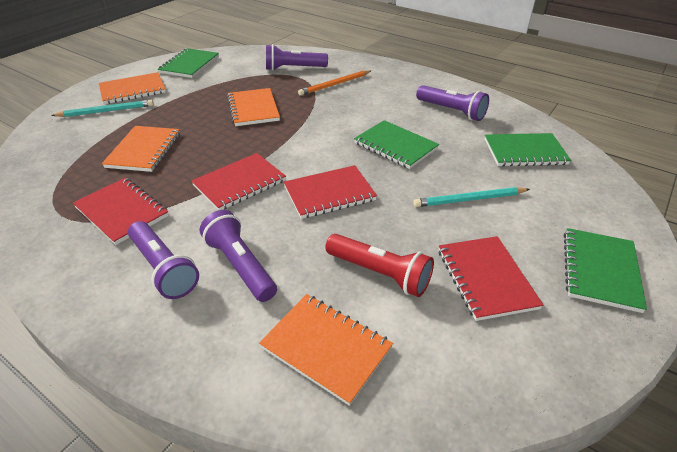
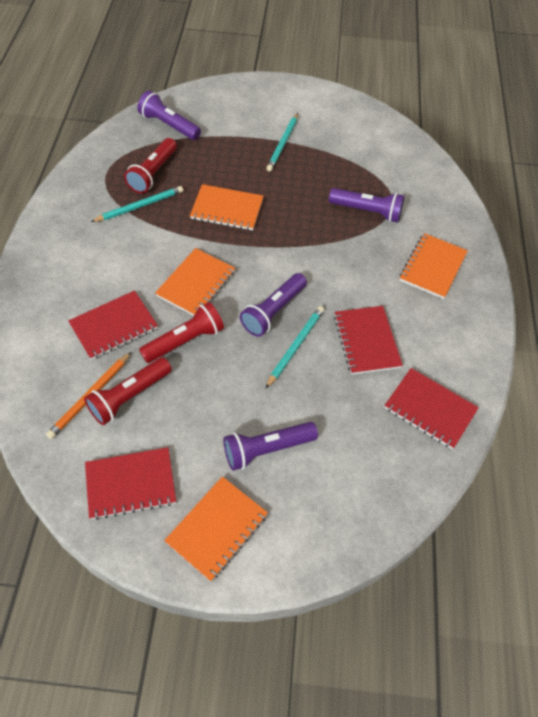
green notebook: 4 -> 0
red flashlight: 1 -> 3
turquoise pencil: 2 -> 3

